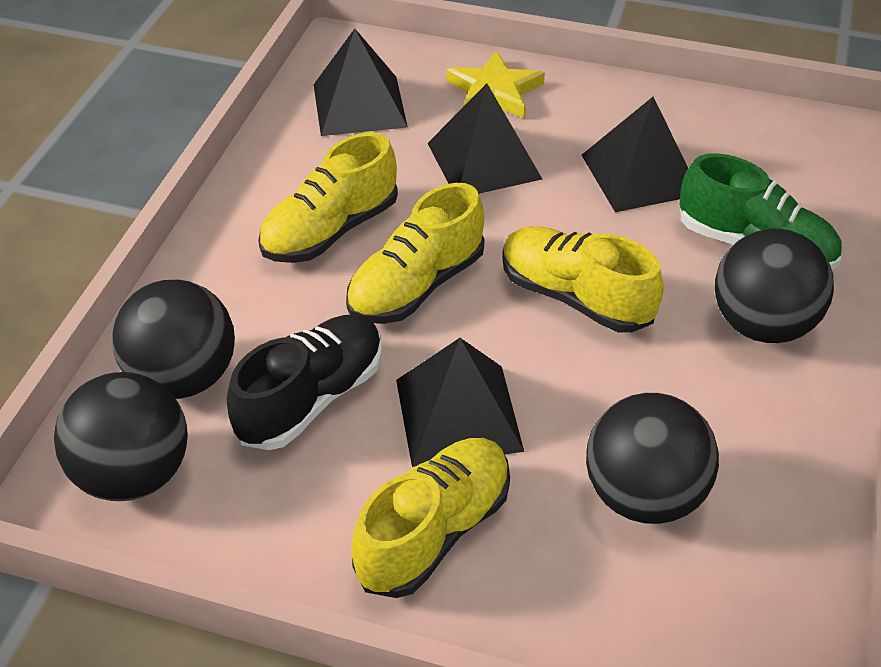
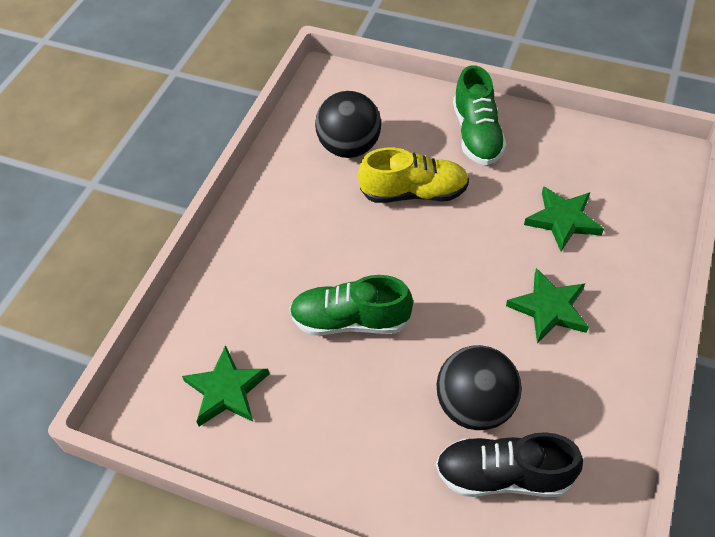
black ball: 4 -> 2
black pyramid: 4 -> 0
green shoe: 1 -> 2
green star: 0 -> 3
yellow shoe: 4 -> 1
yellow star: 1 -> 0

